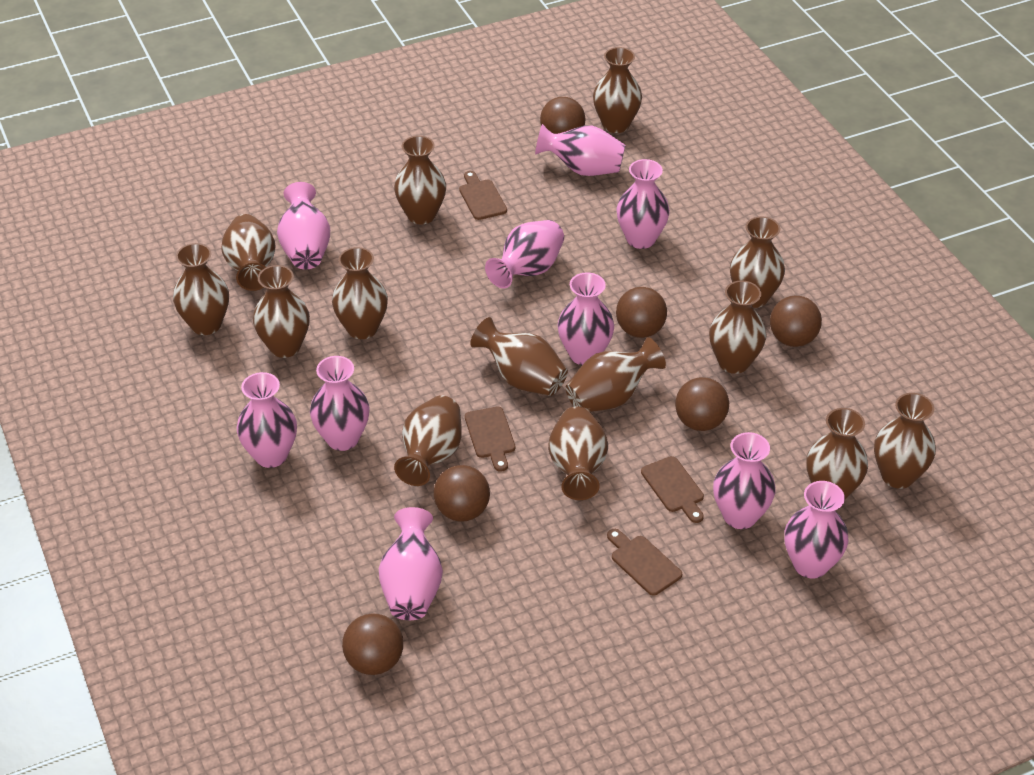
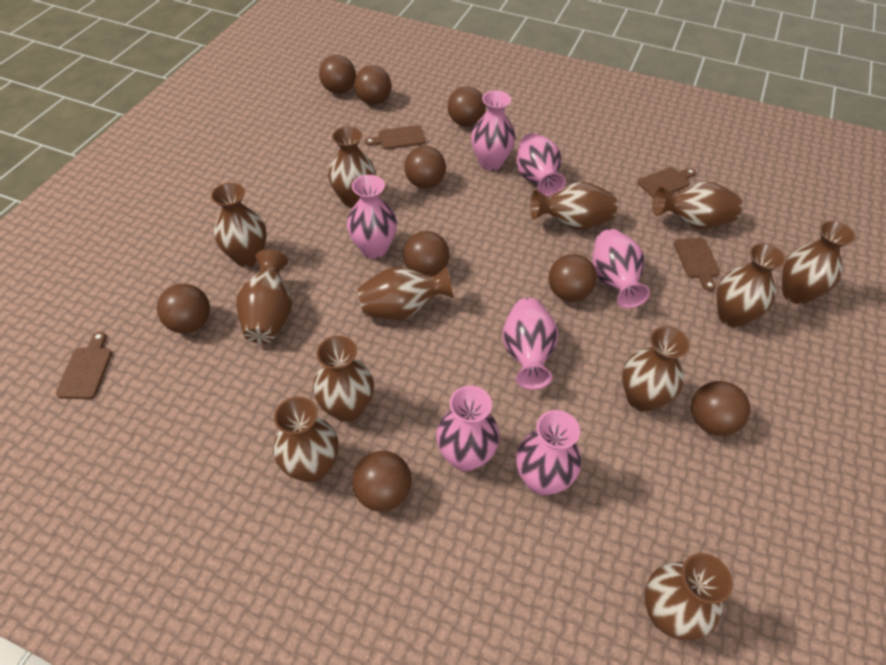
brown ball: 6 -> 9
brown vase: 14 -> 12
pink vase: 10 -> 7

